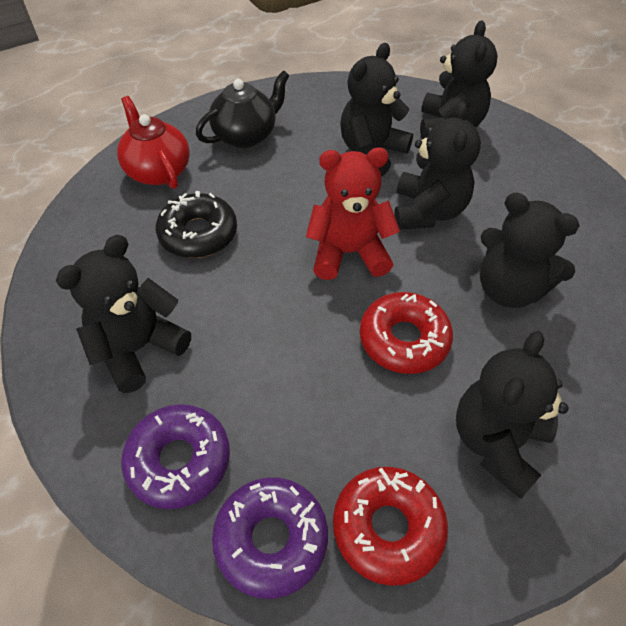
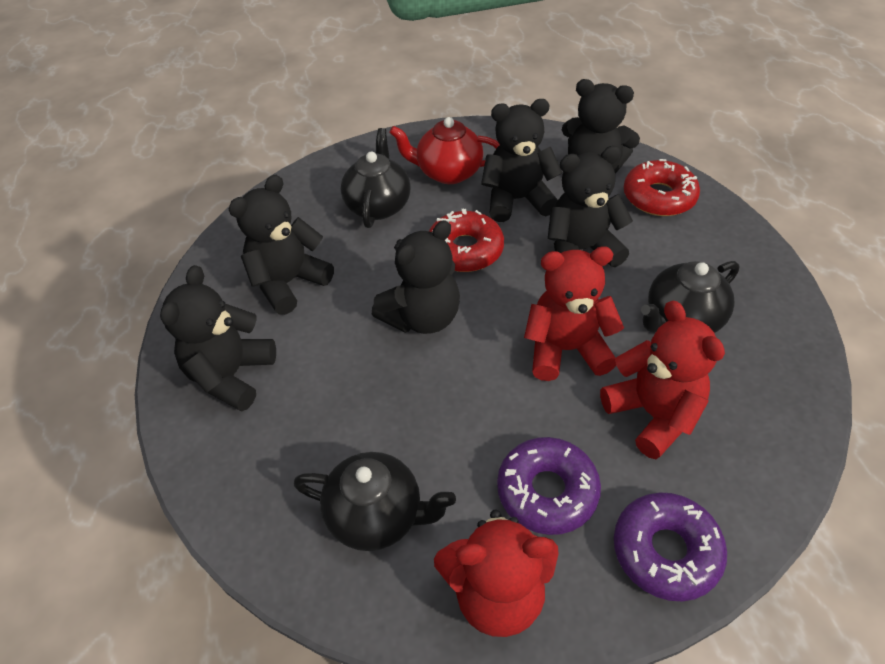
black donut: 1 -> 0
black teapot: 1 -> 3
red teddy bear: 1 -> 3

